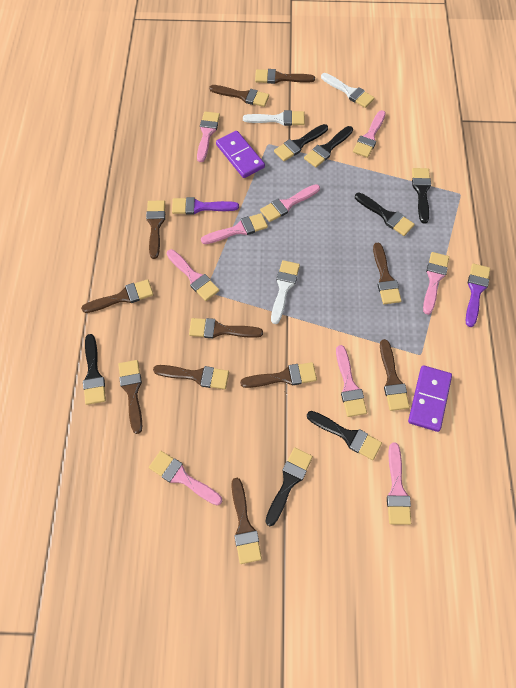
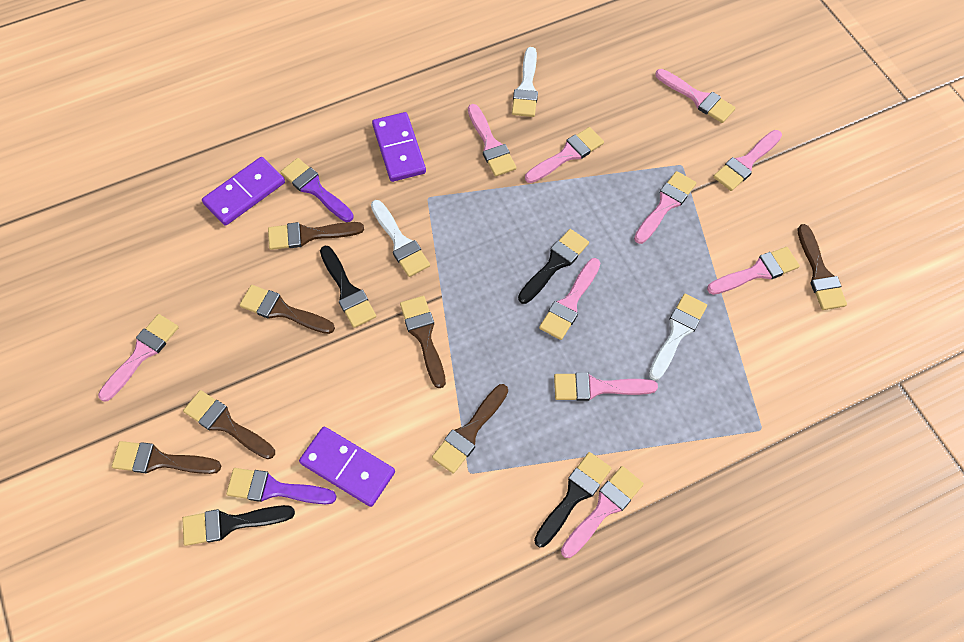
black brush: 7 -> 4
brown brush: 11 -> 7
pink brush: 9 -> 10
purple domino: 2 -> 3

